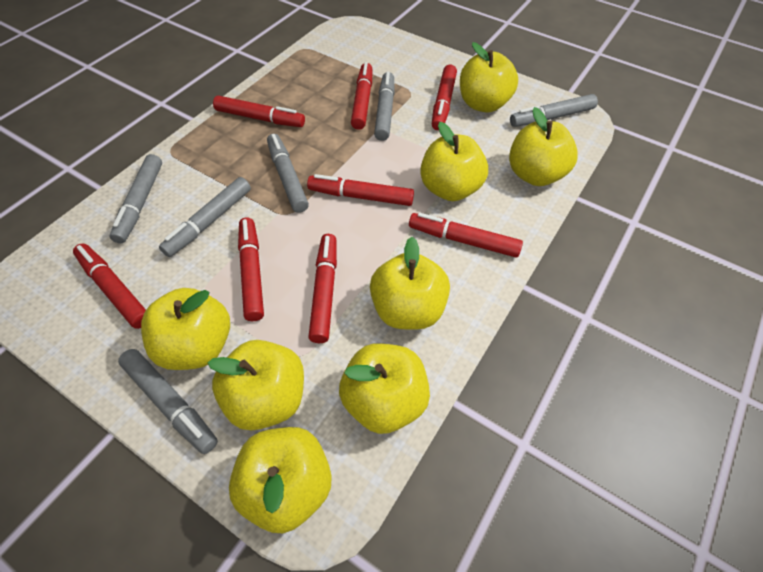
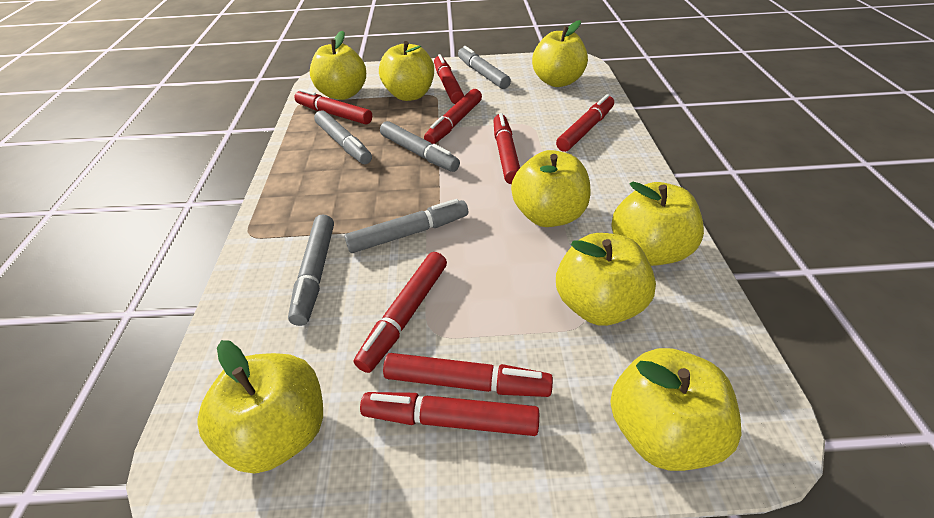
grey marker: 6 -> 5

